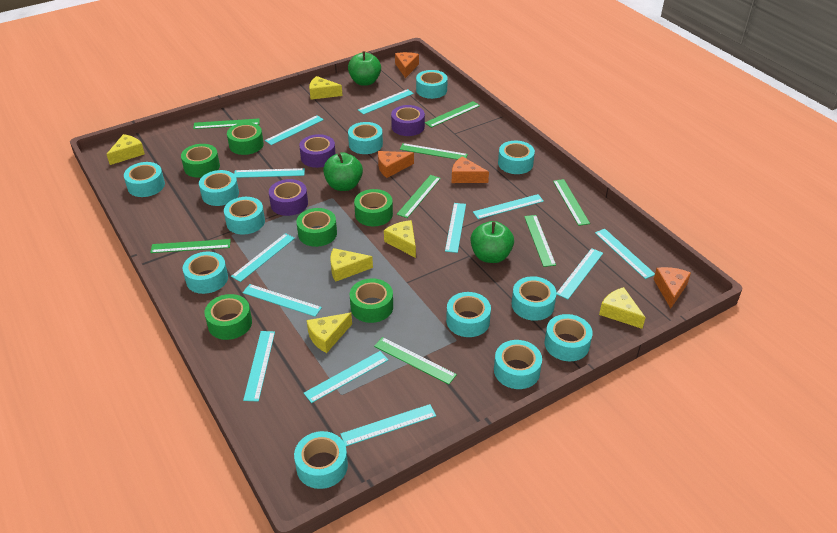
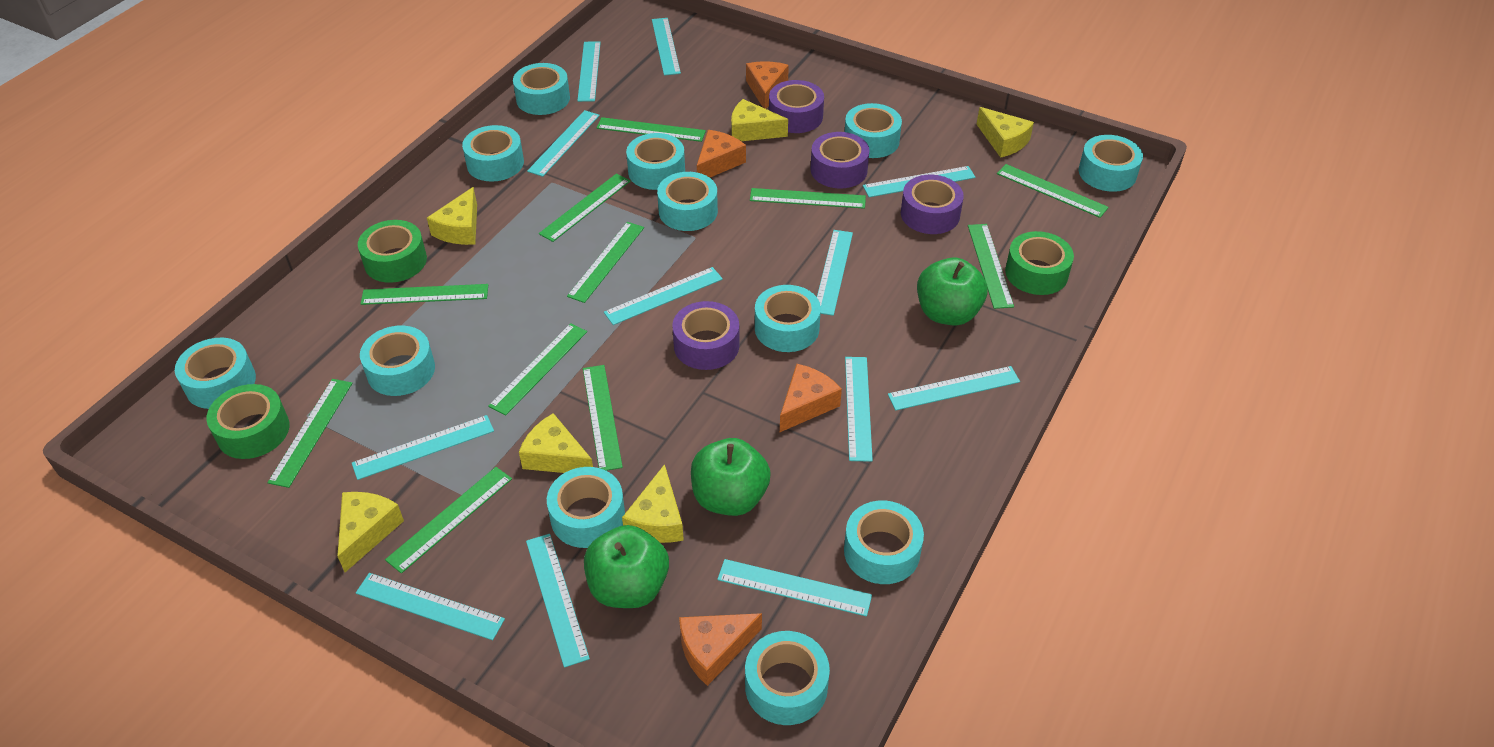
green ruler: 8 -> 11
green tape: 6 -> 3
purple tape: 3 -> 4

